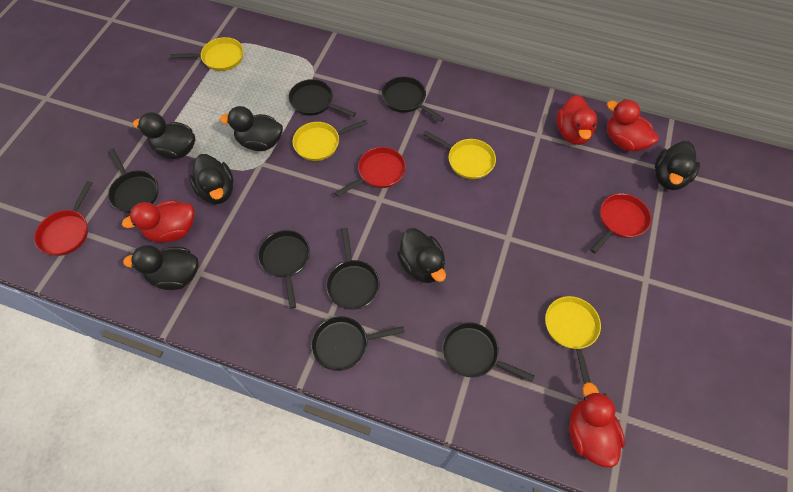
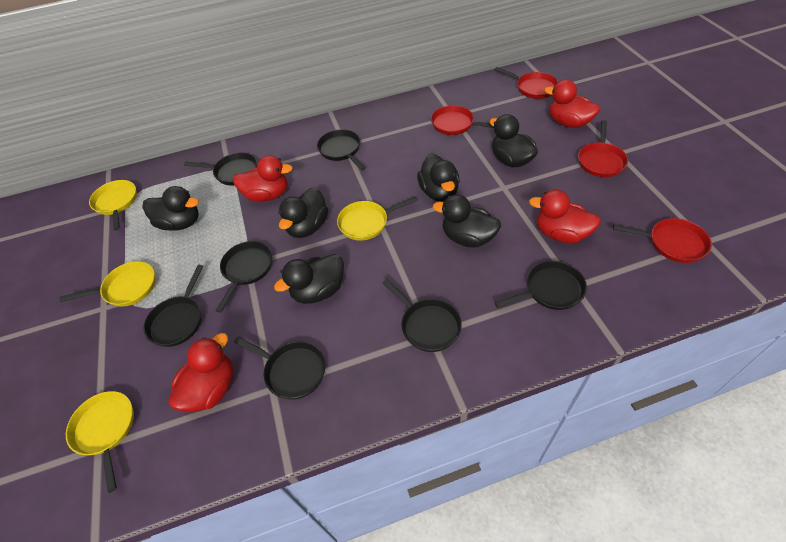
red pan: 3 -> 4

